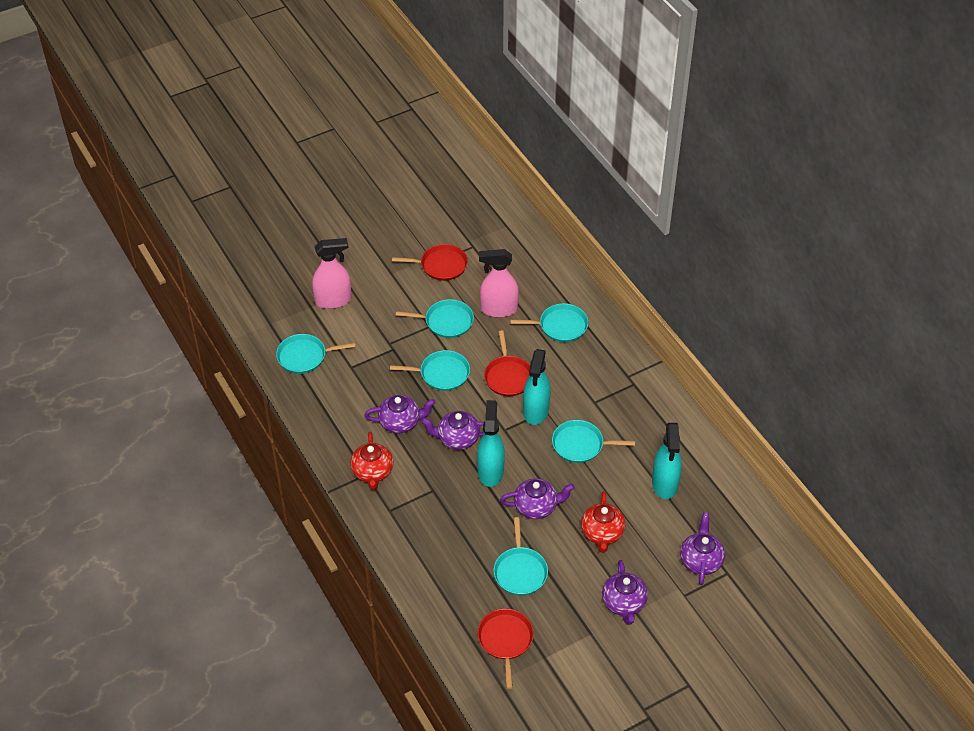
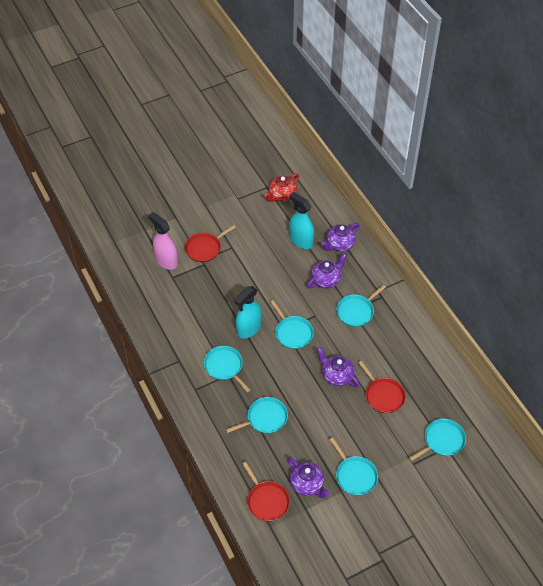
pink spray bottle: 2 -> 1
purple teapot: 5 -> 4
red teapot: 2 -> 1
turquoise spray bottle: 3 -> 2

